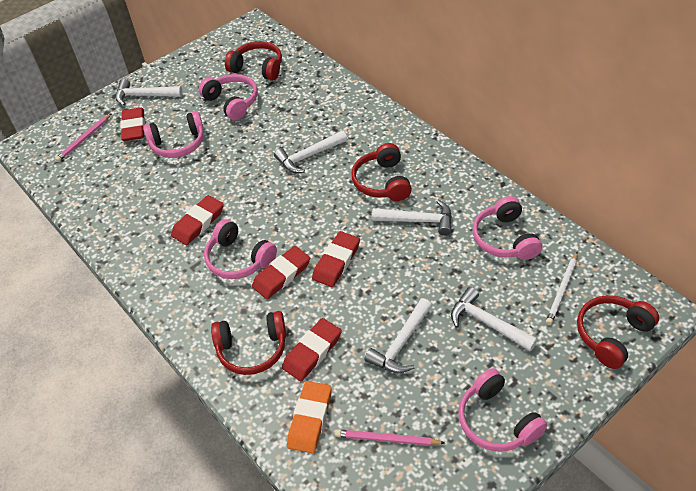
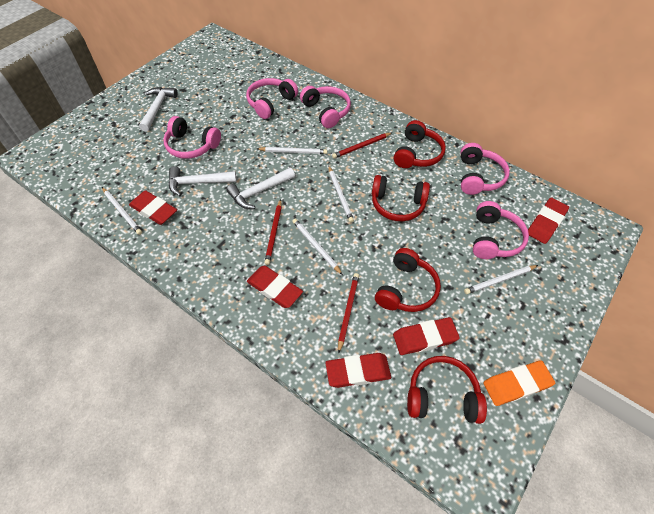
pink pencil: 2 -> 0
red pencil: 0 -> 3
white hammer: 5 -> 3
white pencil: 1 -> 5

